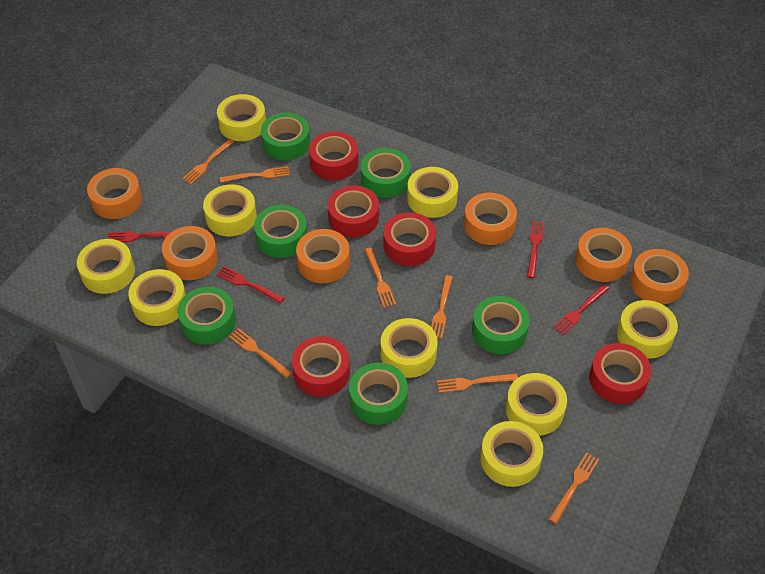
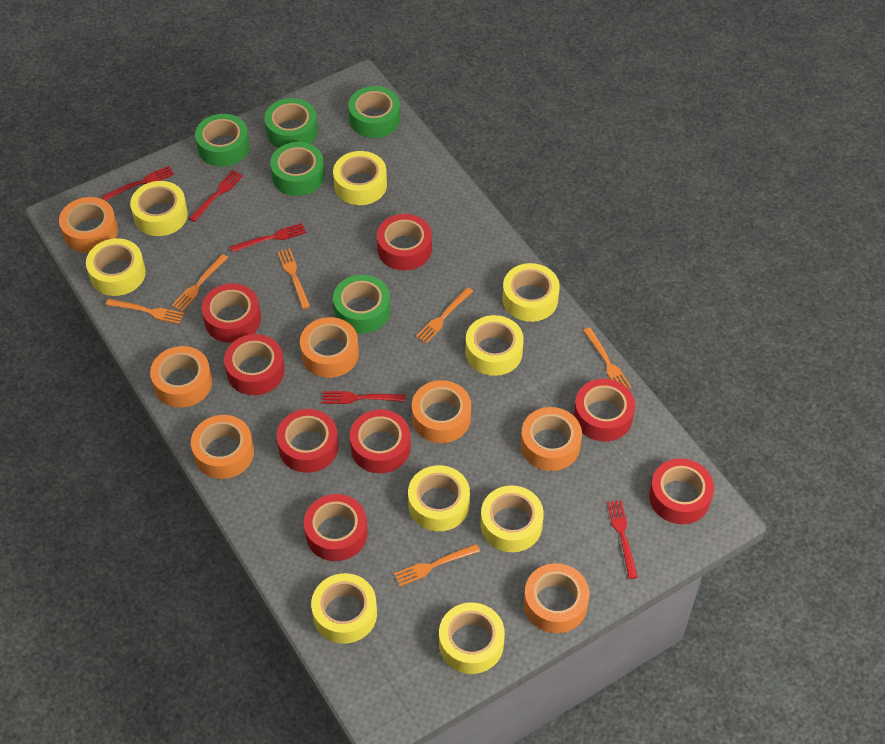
green tape: 6 -> 5
orange fork: 7 -> 6
orange tape: 6 -> 7
red fork: 4 -> 5
red tape: 5 -> 8

